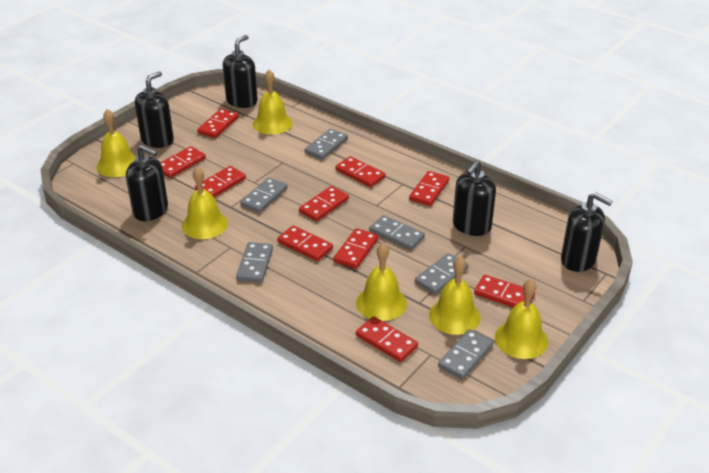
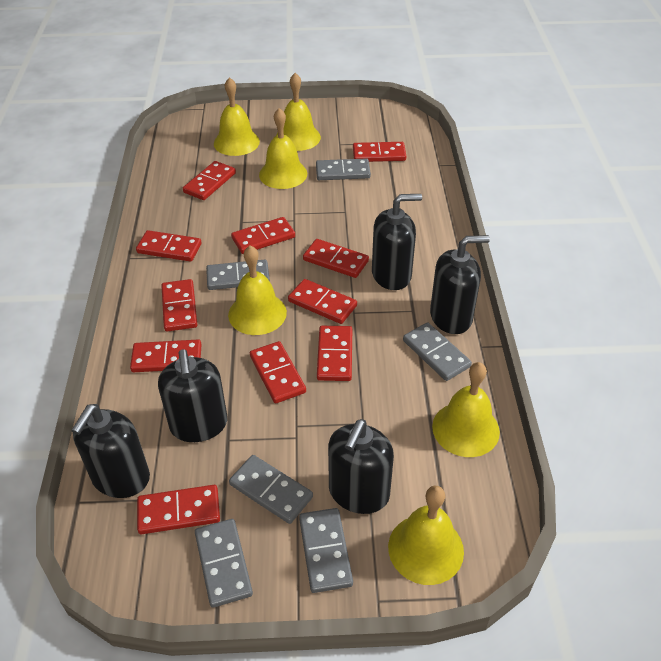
red domino: 10 -> 11

